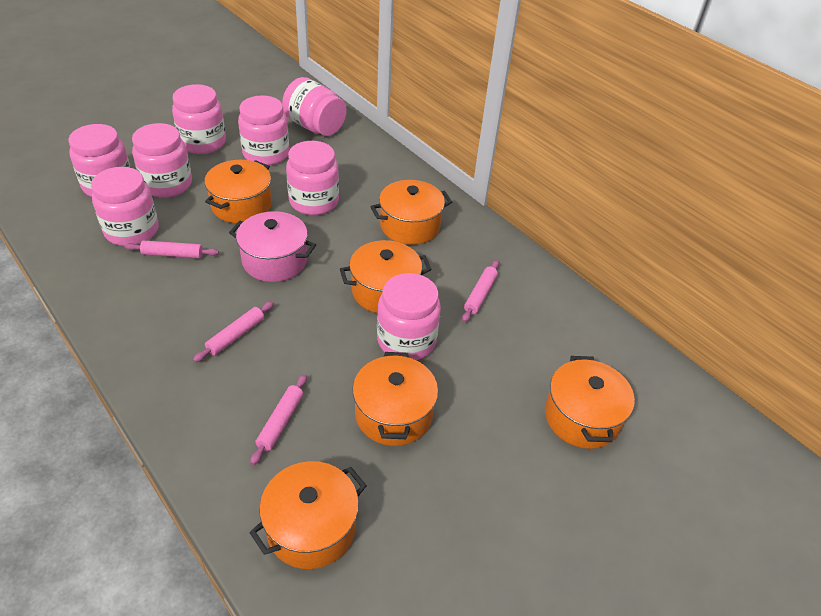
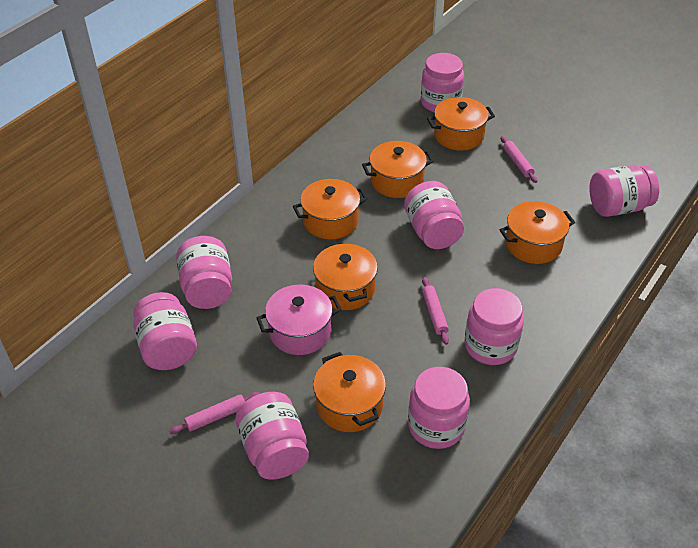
pink rolling pin: 4 -> 3

